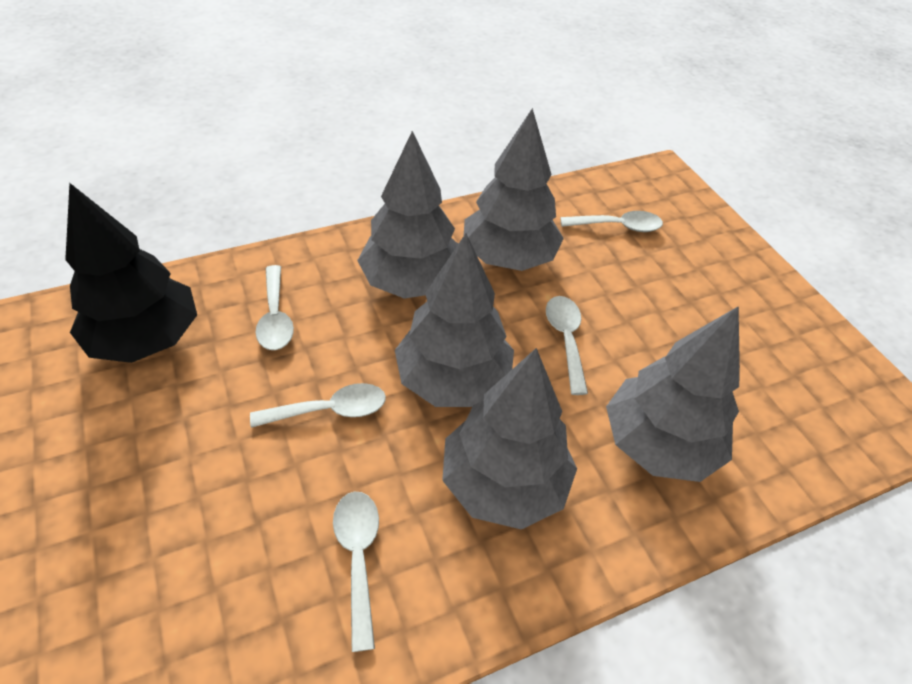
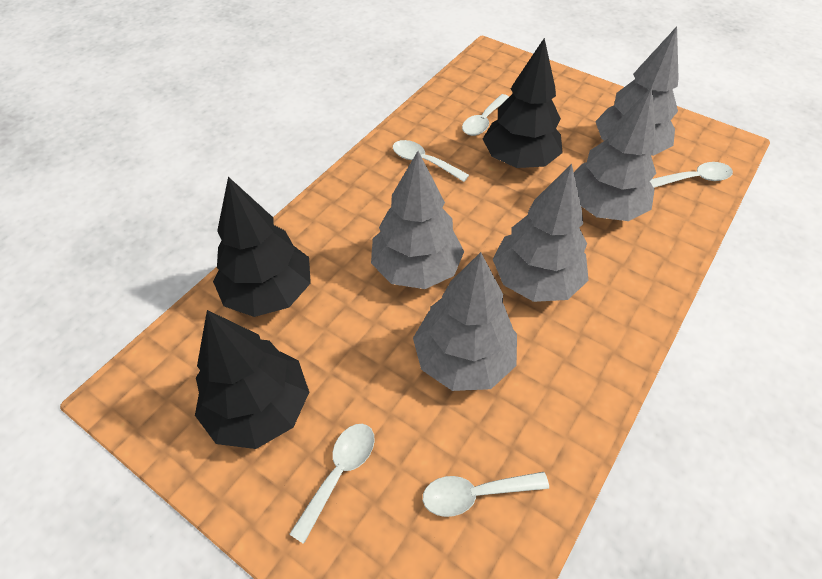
black tree: 1 -> 3

